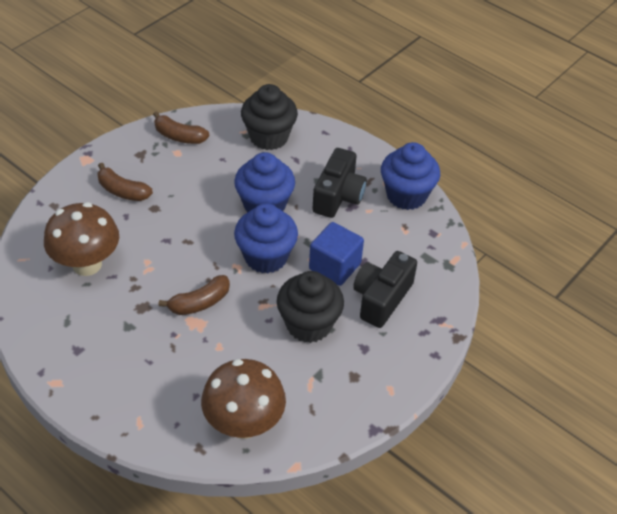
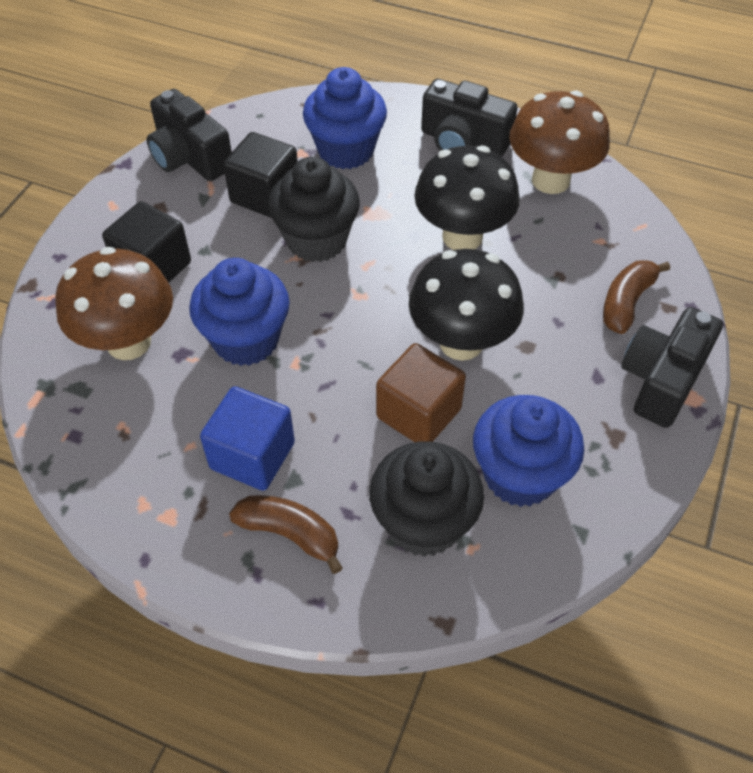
black camera: 2 -> 3
black cube: 0 -> 2
black mushroom: 0 -> 2
brown banana: 3 -> 2
brown cube: 0 -> 1

